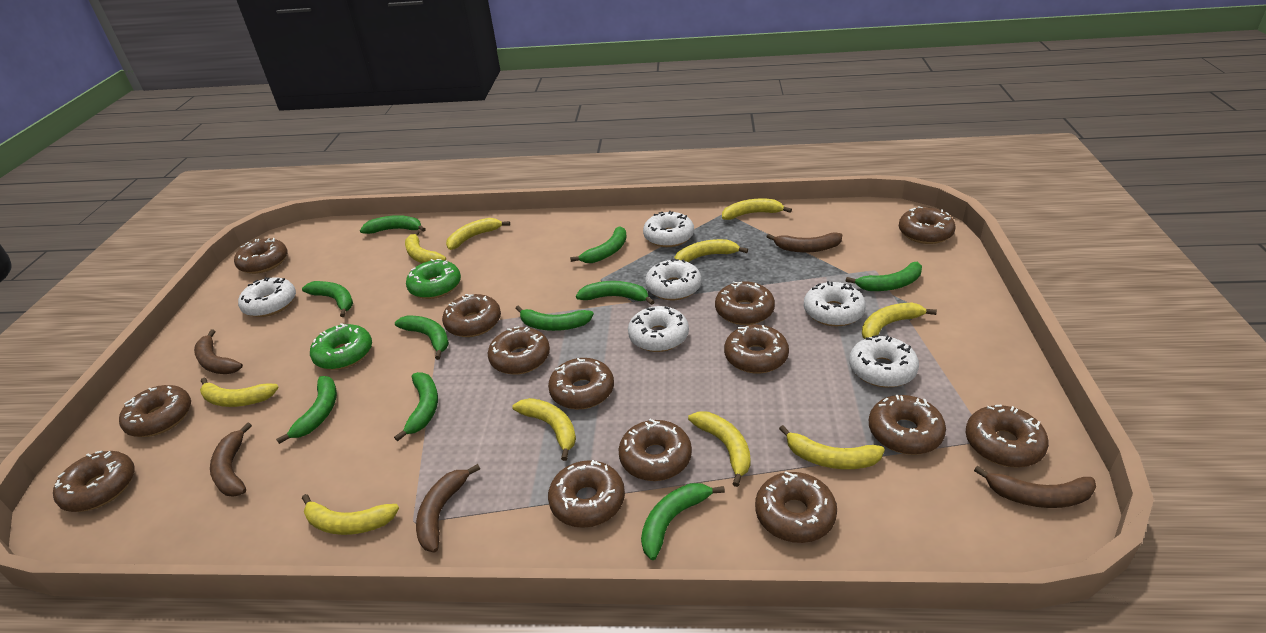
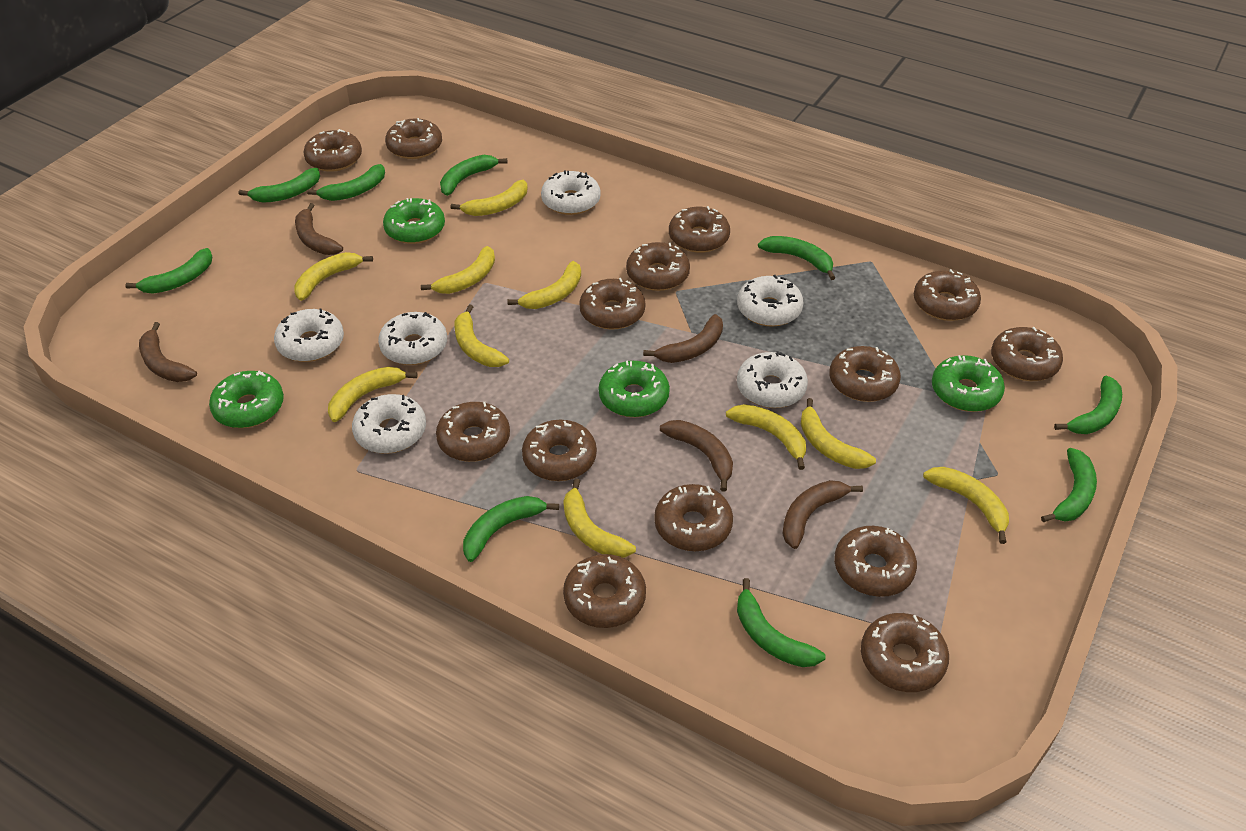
green banana: 10 -> 9
green donut: 2 -> 4

